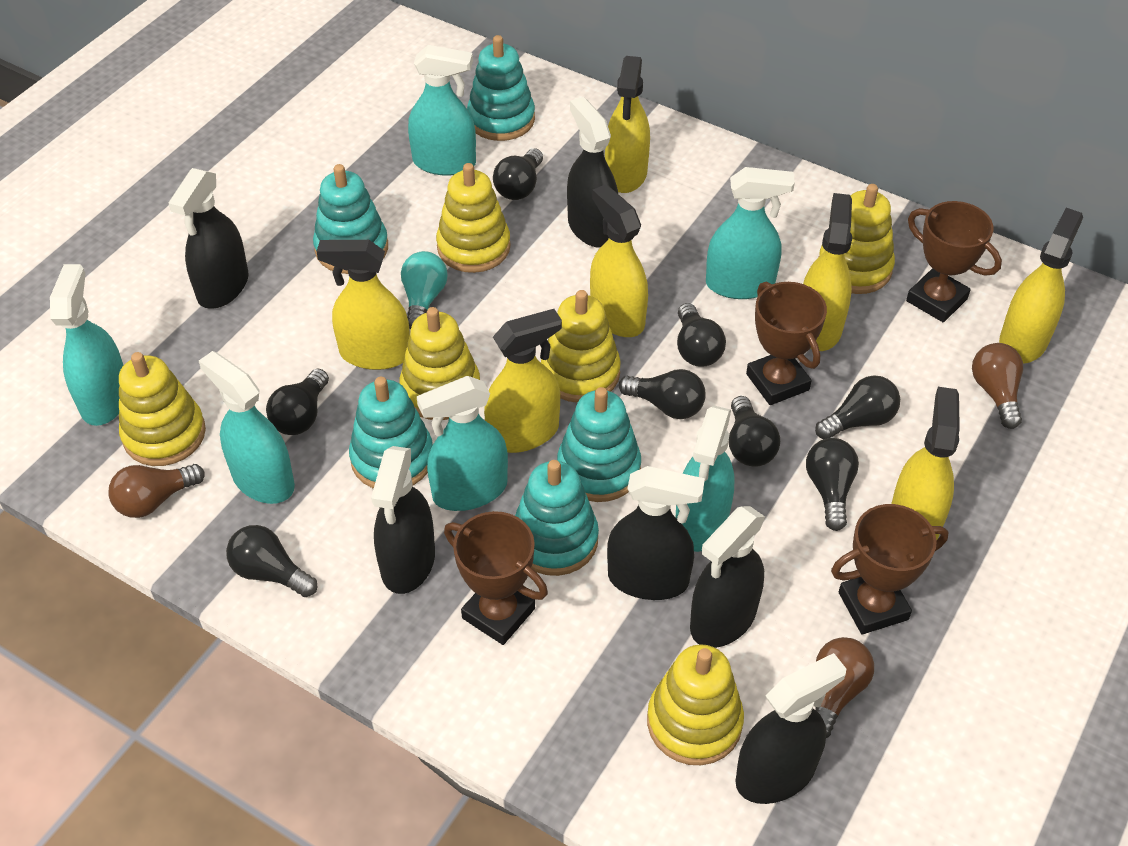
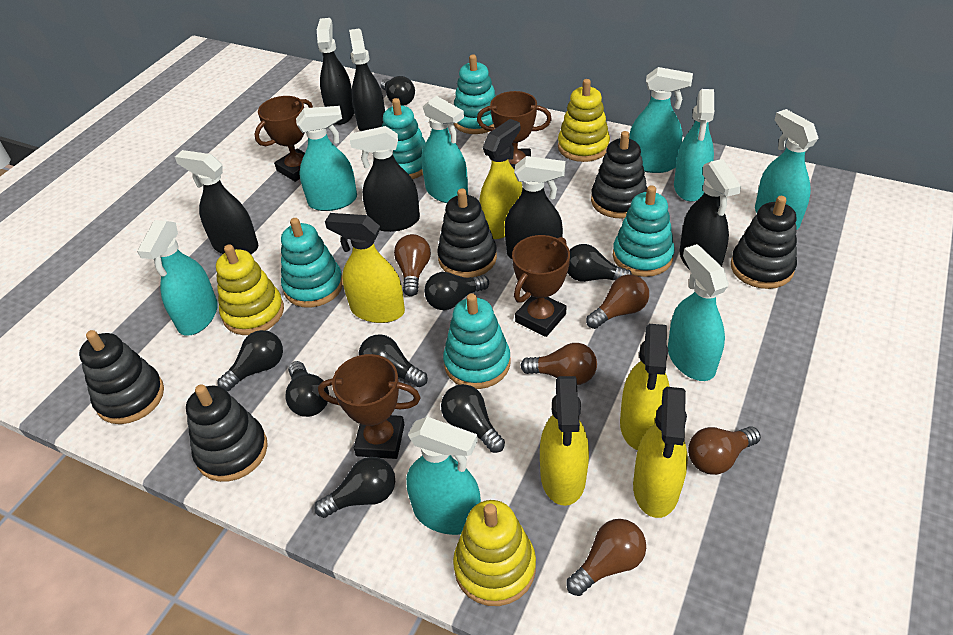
black stacking toy: 0 -> 5
brown light bulb: 3 -> 5
turquoise light bulb: 1 -> 0
turquoise spray bottle: 6 -> 8
yellow spray bottle: 7 -> 5
yellow stacking toy: 6 -> 3

